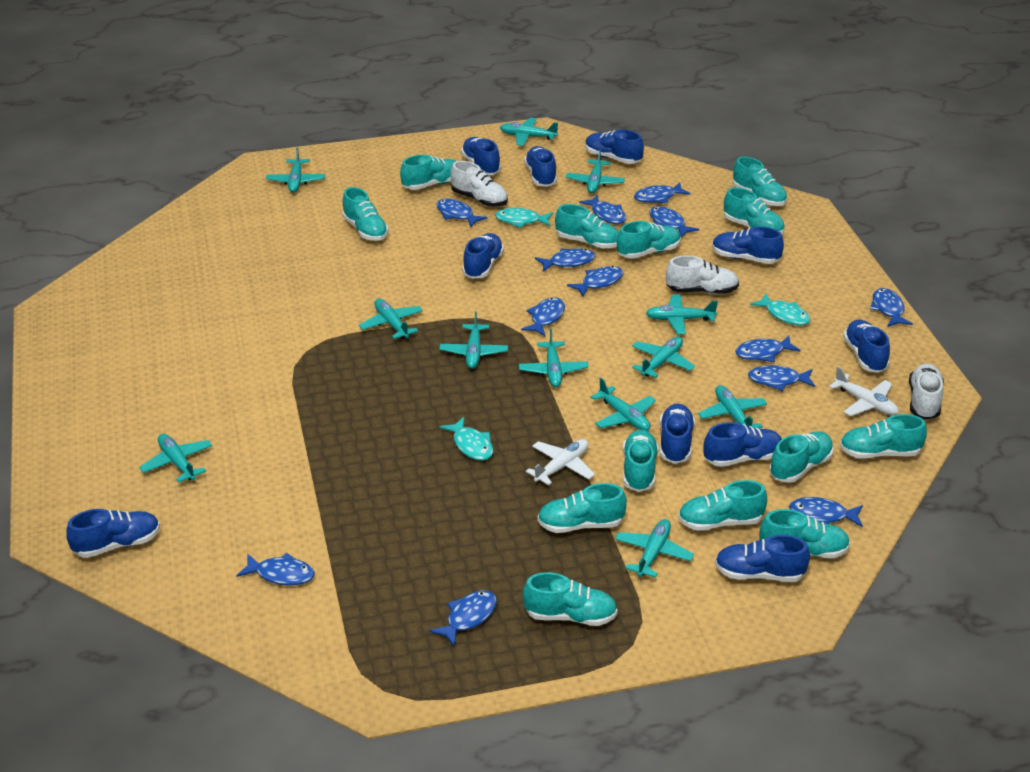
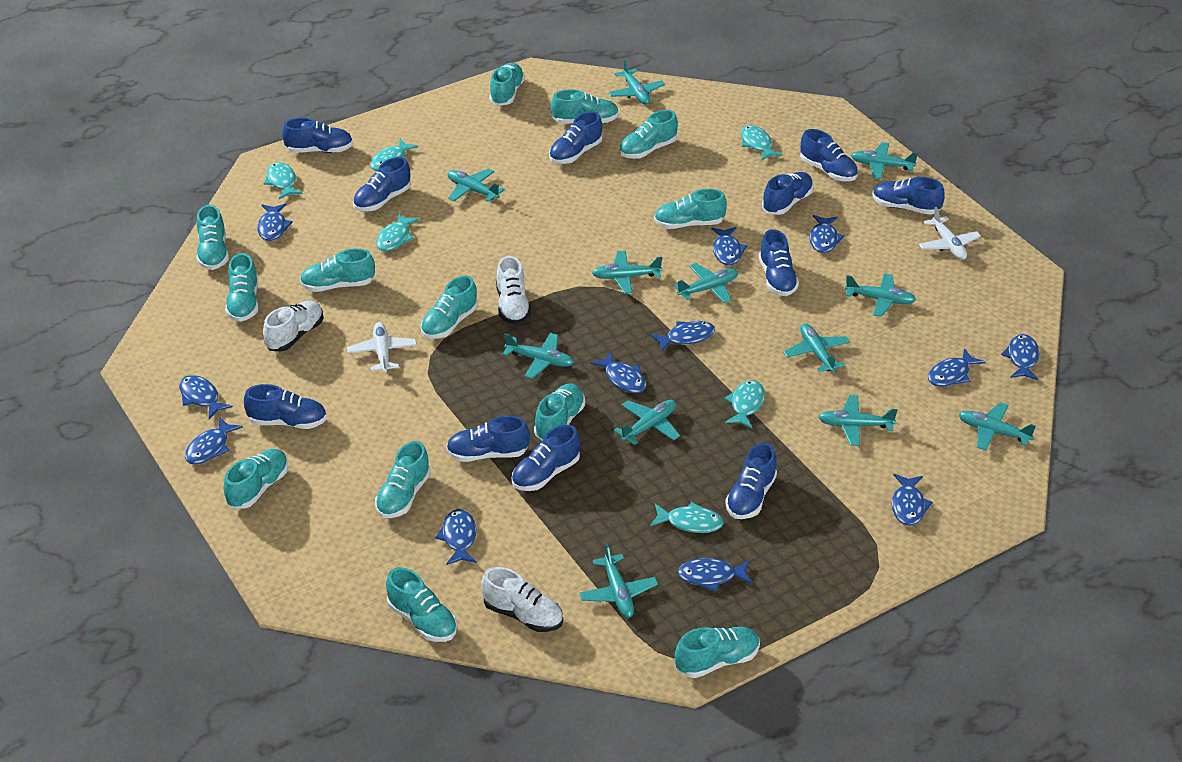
blue fish: 13 -> 12
blue shoe: 10 -> 11
turquoise fish: 3 -> 6

